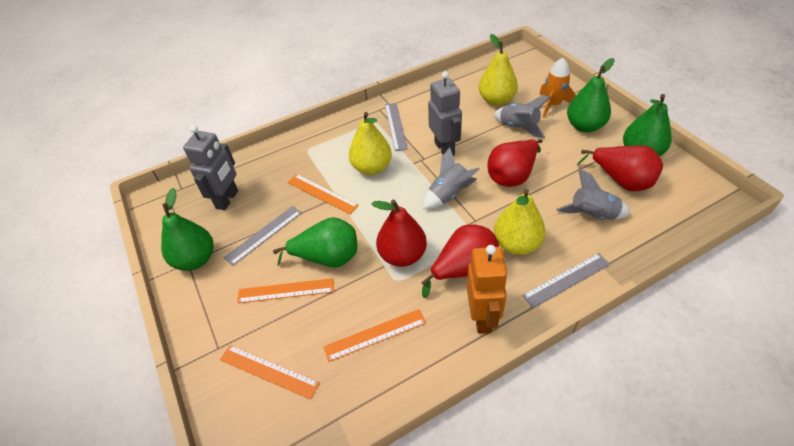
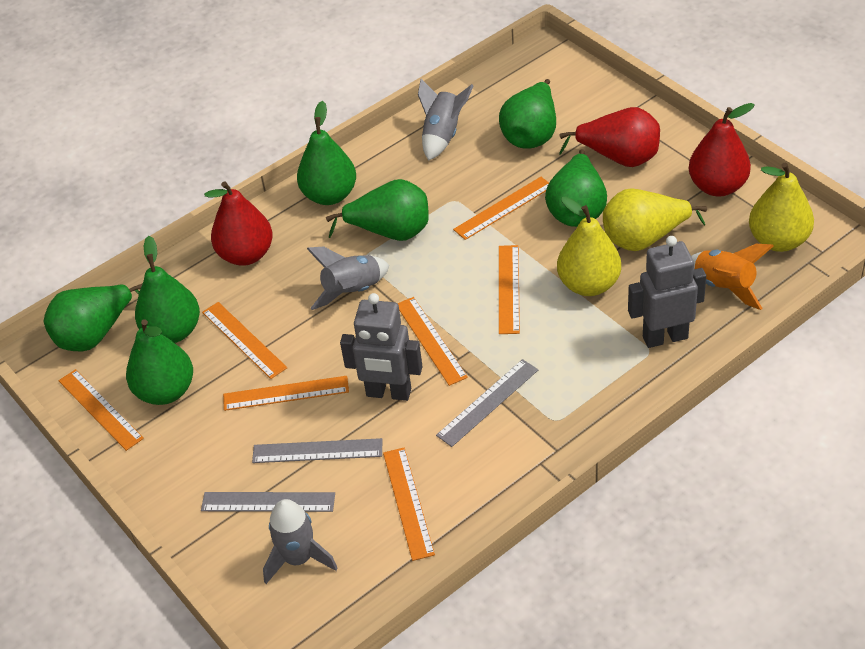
green pear: 4 -> 7
orange robot: 1 -> 0
orange ruler: 4 -> 7
red pear: 4 -> 3

